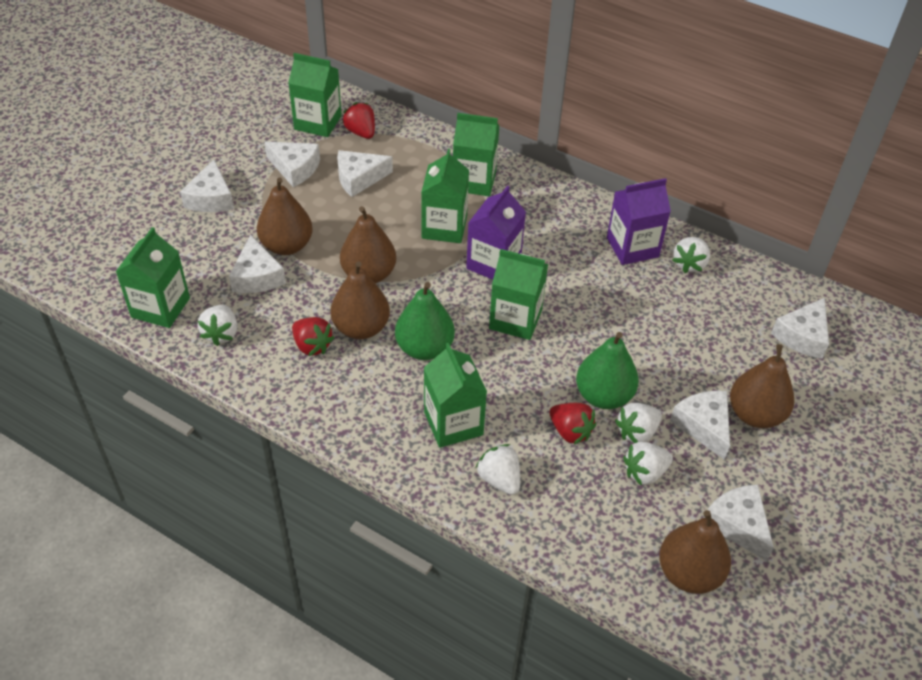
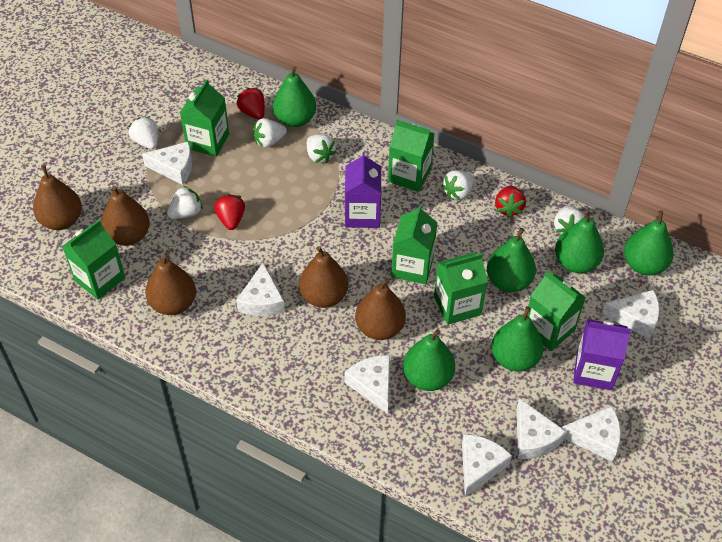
green pear: 2 -> 6
white strawberry: 5 -> 6

